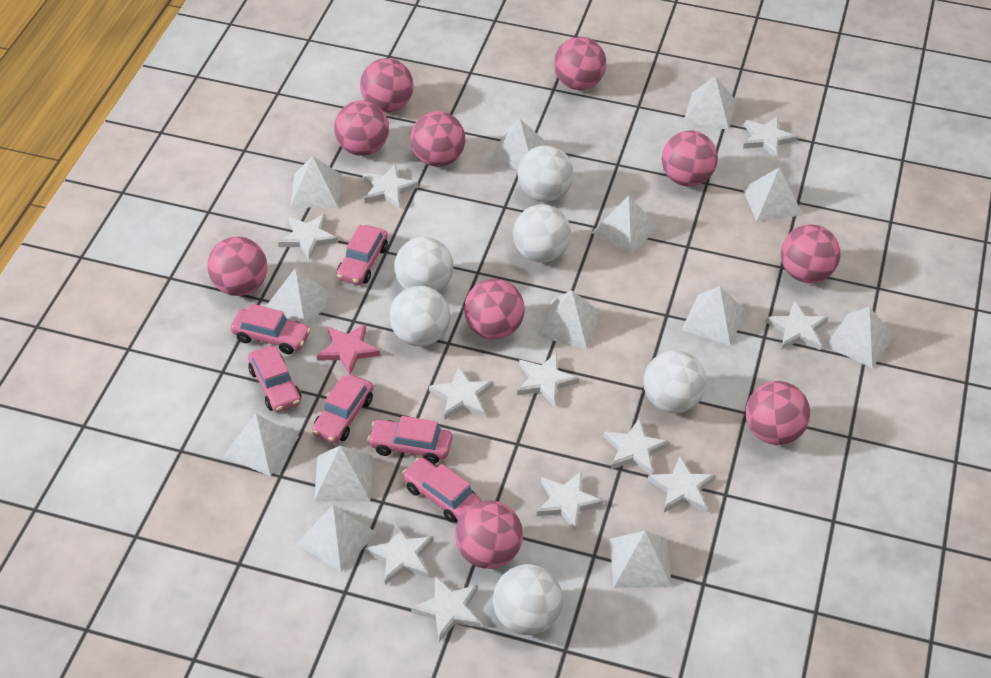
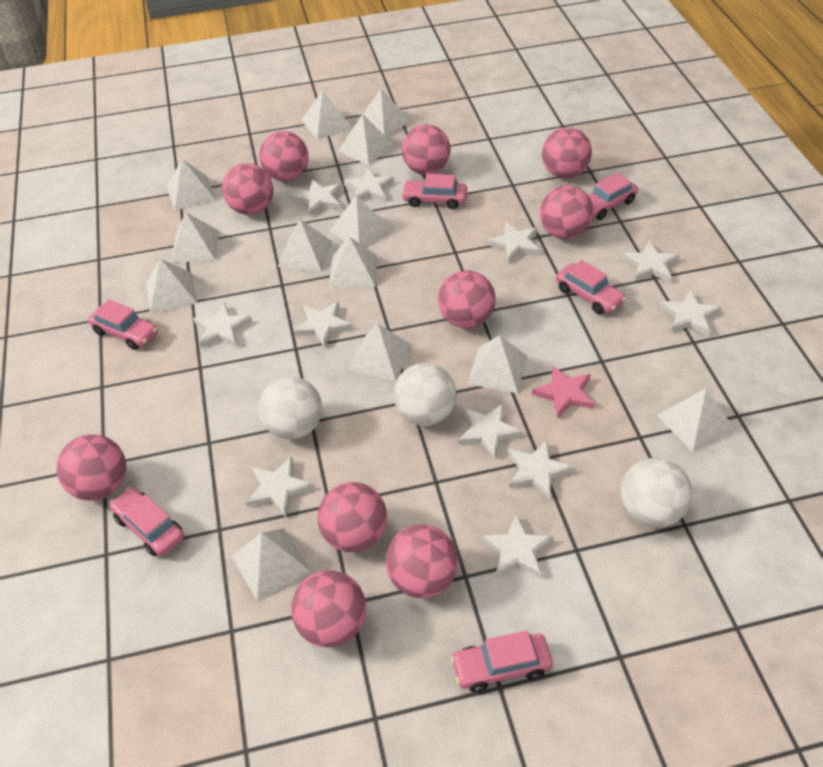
white ball: 6 -> 3

